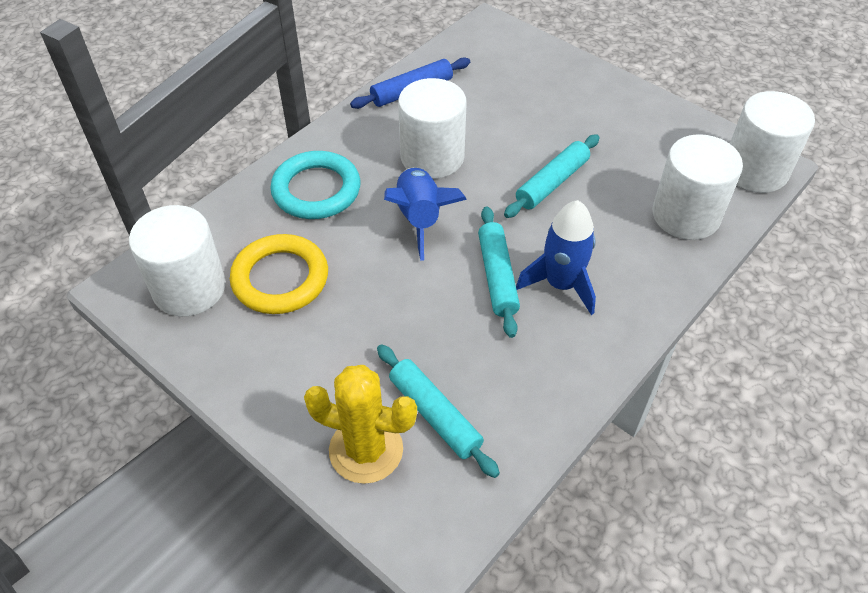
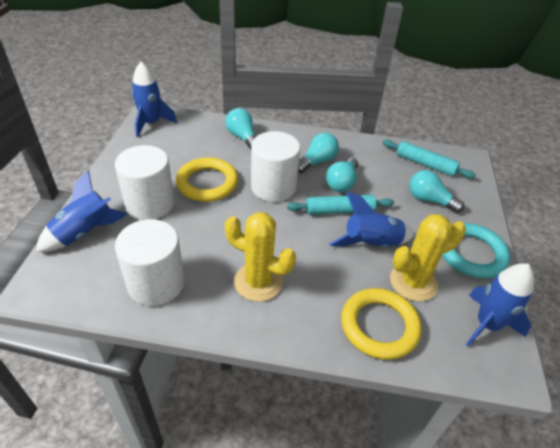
blue rocket: 2 -> 4
blue rolling pin: 1 -> 0
turquoise light bulb: 0 -> 4
turquoise rolling pin: 3 -> 2
white cylinder: 4 -> 3
yellow cactus: 1 -> 2
yellow ring: 1 -> 2

